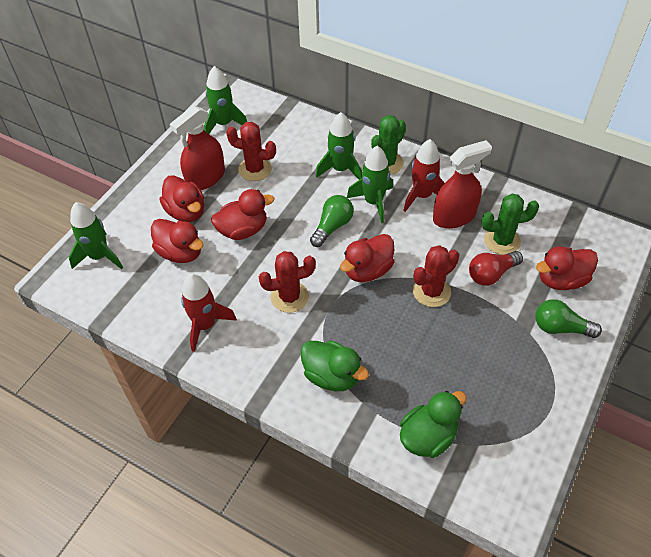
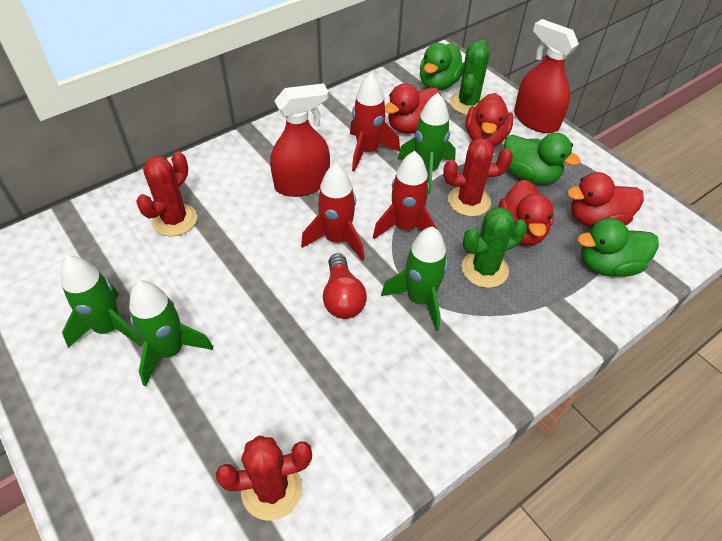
green duck: 2 -> 3
green light bulb: 2 -> 0
red duck: 5 -> 4
red rocket: 2 -> 3

